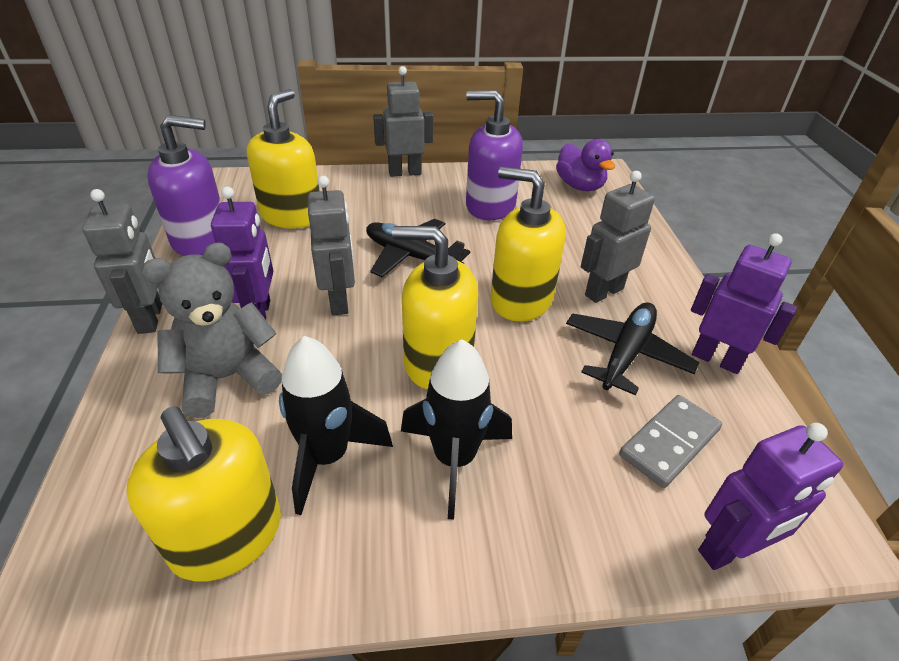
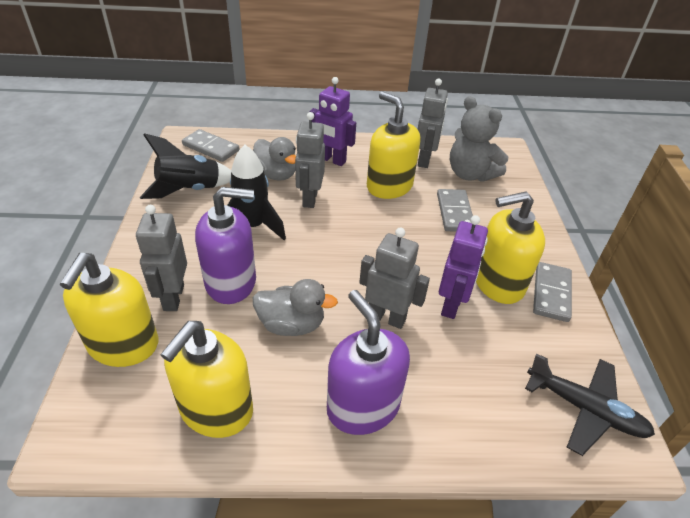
black plane: 2 -> 1
grey domino: 1 -> 3
grey duck: 0 -> 2
purple duck: 1 -> 0
purple robot: 3 -> 2

